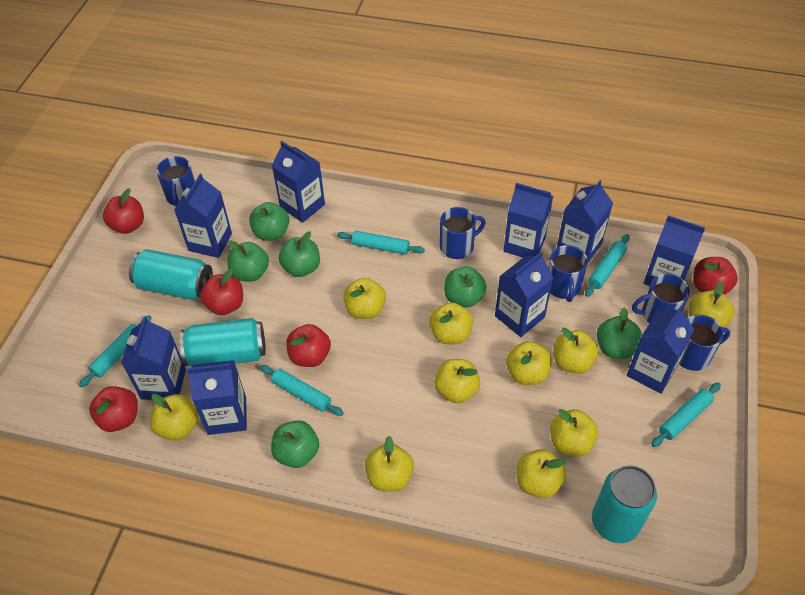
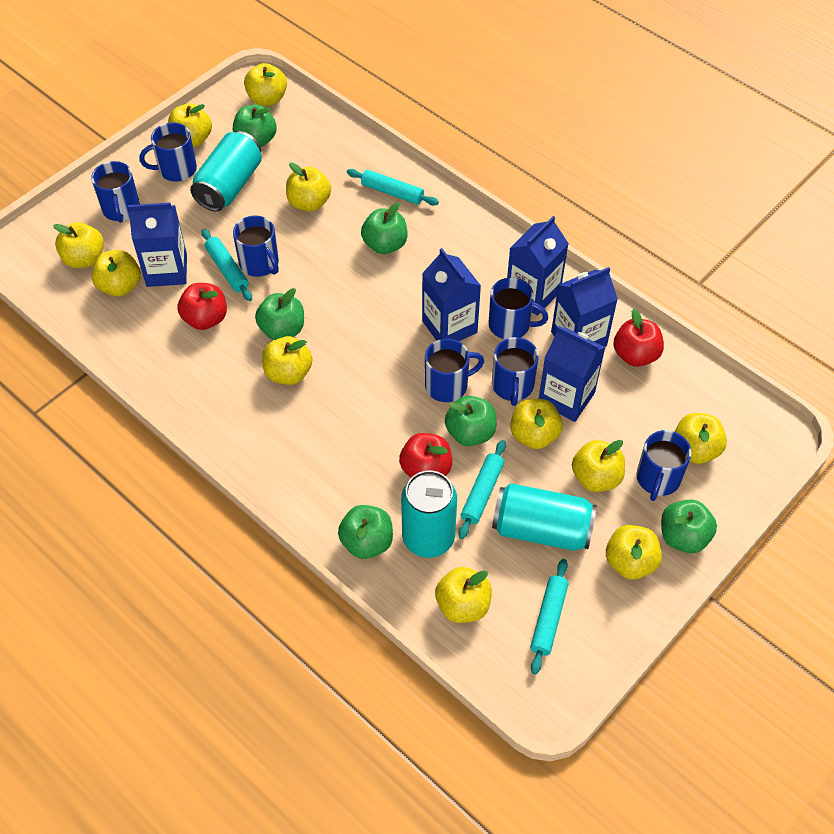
blue carton: 9 -> 5
blue mug: 5 -> 7
red apple: 5 -> 3
turquoise rolling pin: 5 -> 4
yellow apple: 10 -> 11

